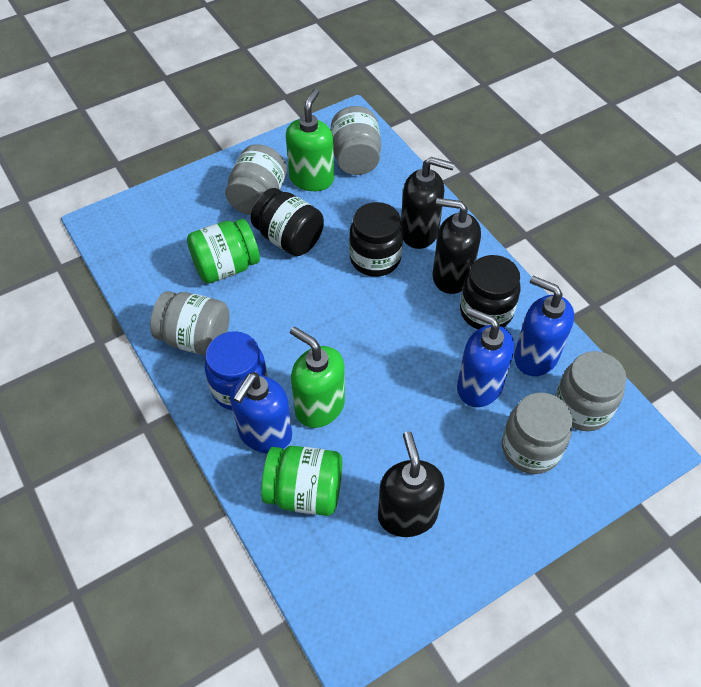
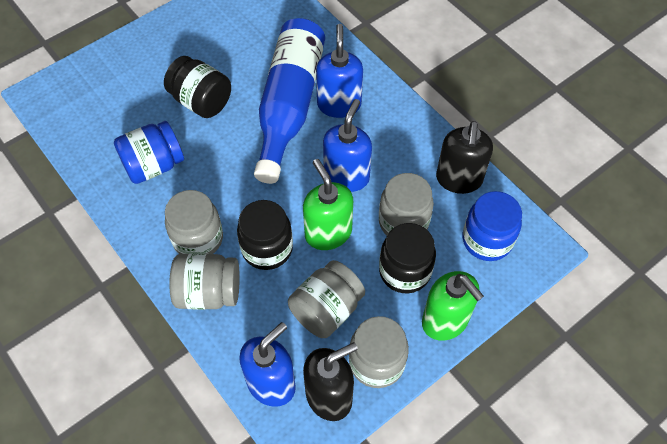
black soap dispenser: 3 -> 2
blue bottle: 0 -> 1
blue jar: 1 -> 2
green jar: 2 -> 0

